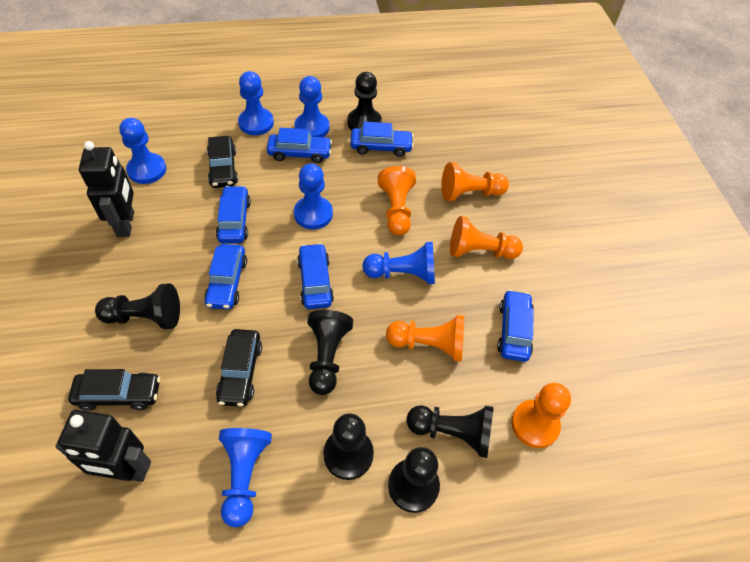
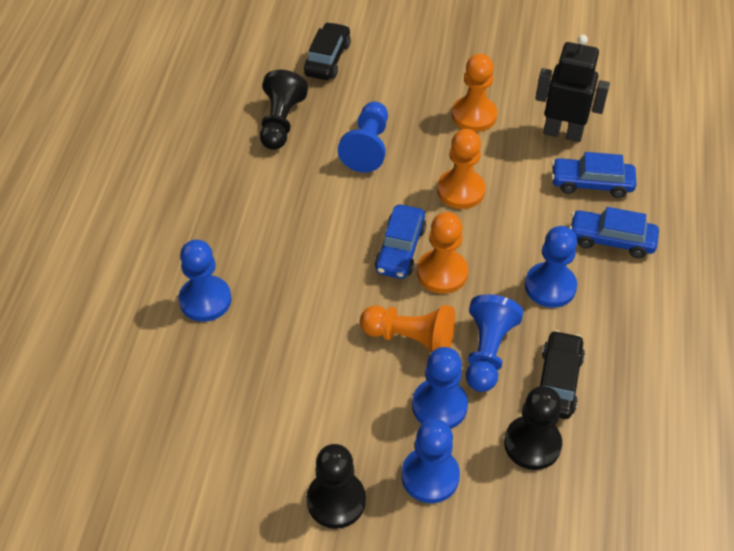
black car: 3 -> 2
black pawn: 6 -> 3
black robot: 2 -> 1
blue car: 6 -> 3
orange pawn: 5 -> 4

